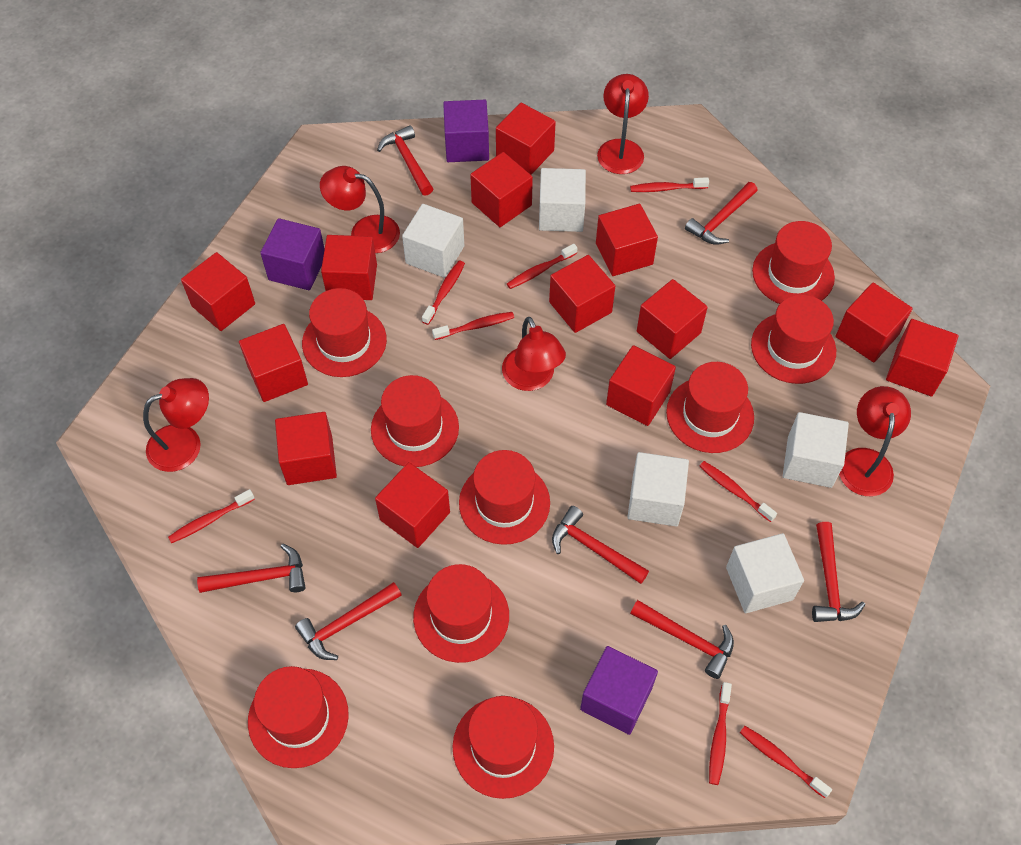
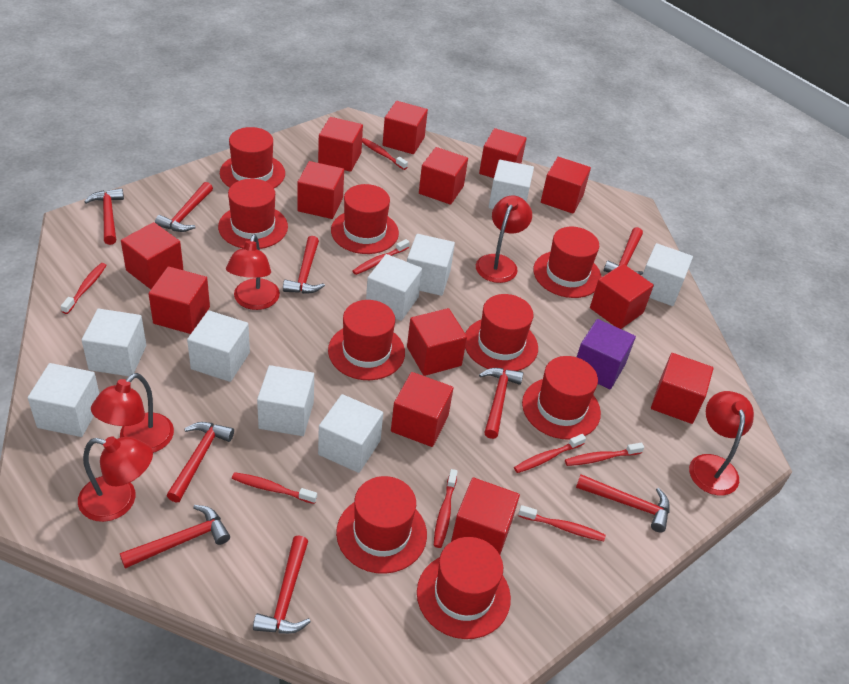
purple cube: 3 -> 1
red hammer: 7 -> 9
white cube: 5 -> 9

